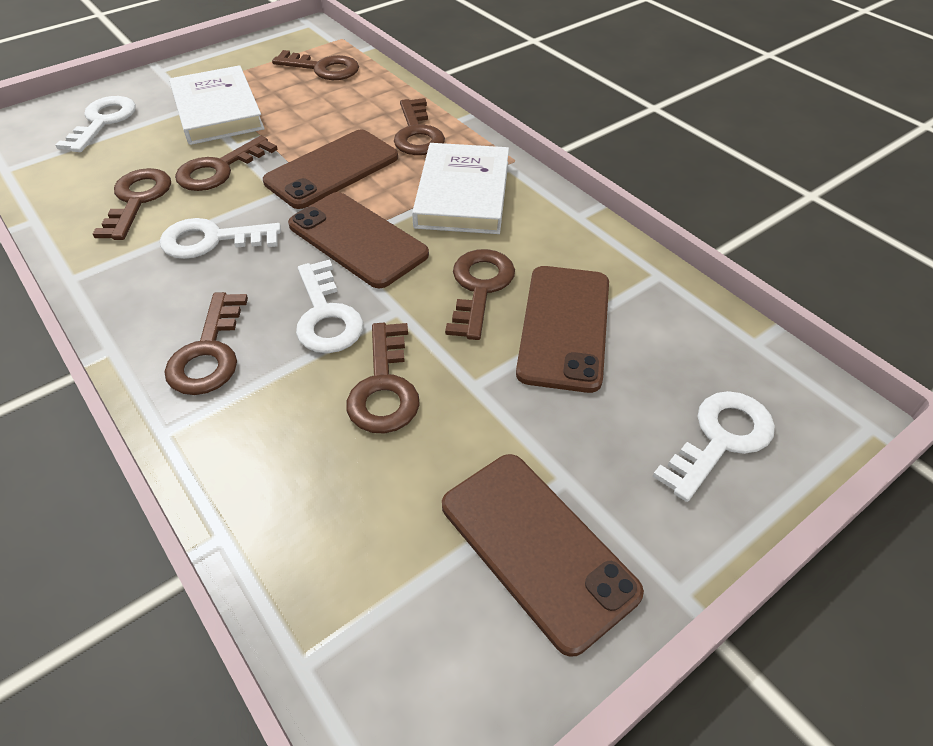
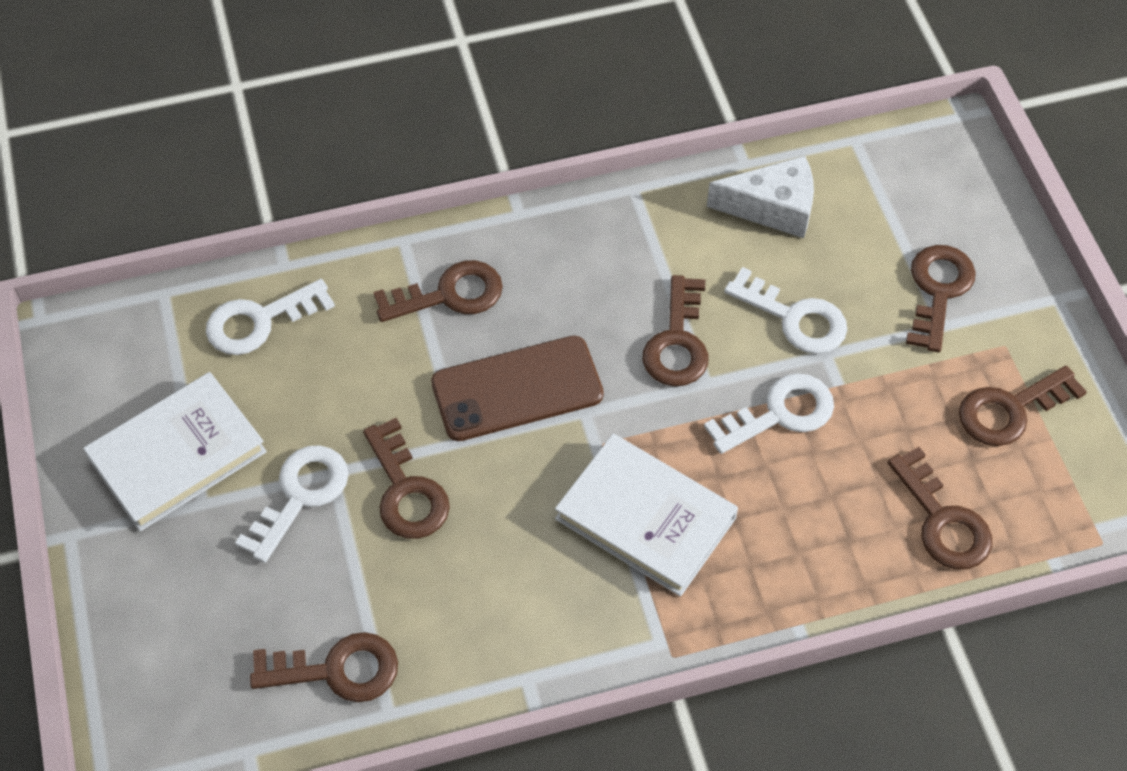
brown phone: 4 -> 1
white cheese: 0 -> 1

